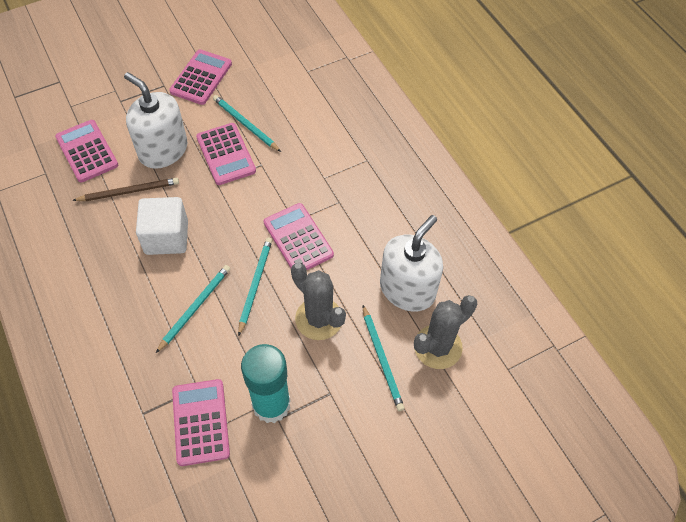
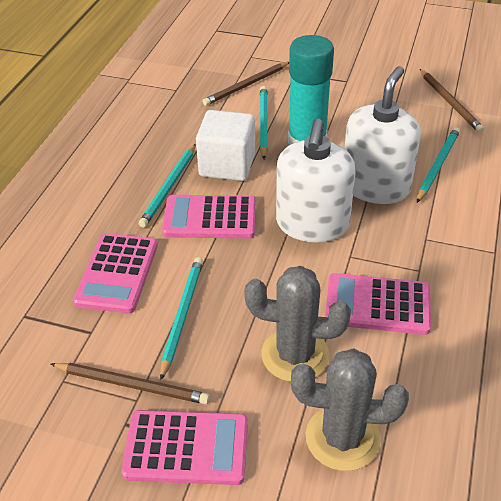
brown pencil: 1 -> 3
pink calculator: 5 -> 4

